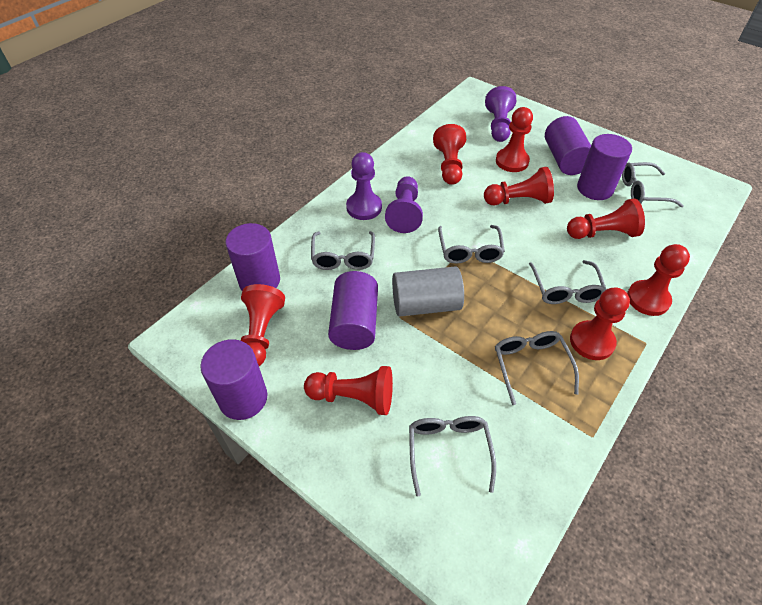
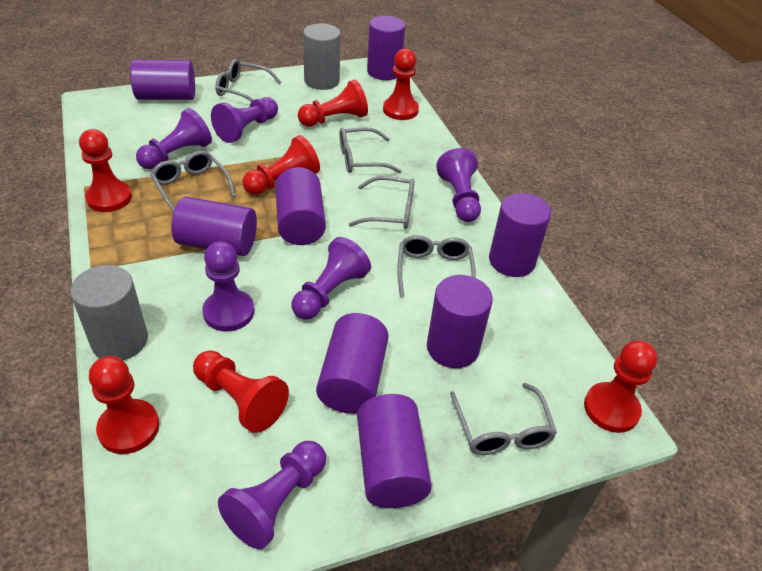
grey cylinder: 1 -> 2
purple cylinder: 5 -> 8
purple pawn: 3 -> 6
red pawn: 8 -> 7

